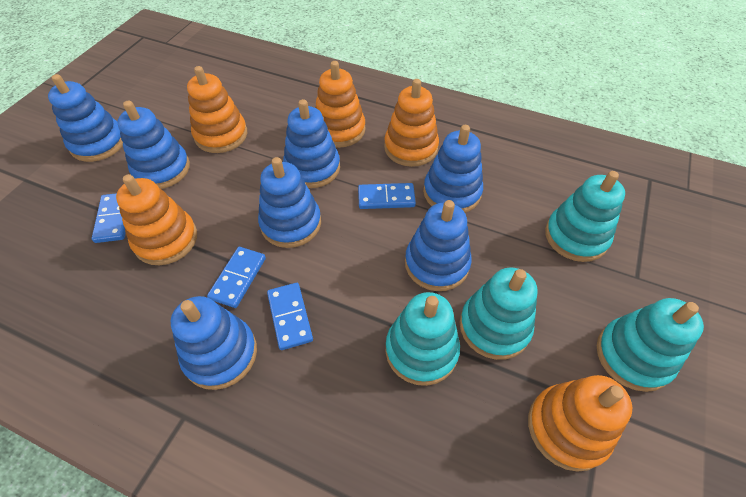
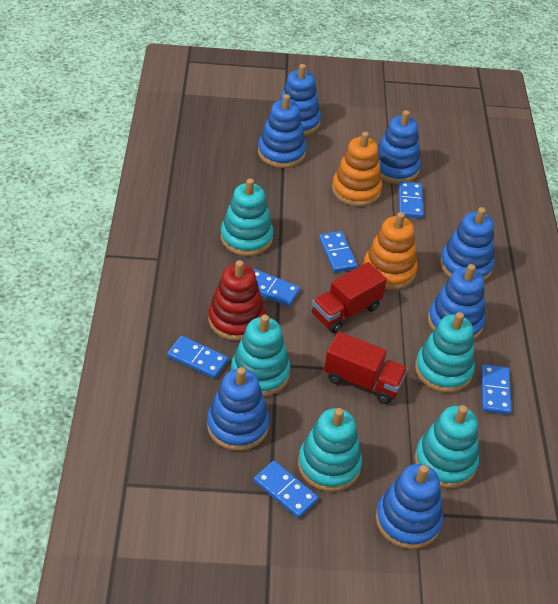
blue domino: 4 -> 6
orange stacking toy: 5 -> 2
red stacking toy: 0 -> 1
red truck: 0 -> 2
turquoise stacking toy: 4 -> 5

